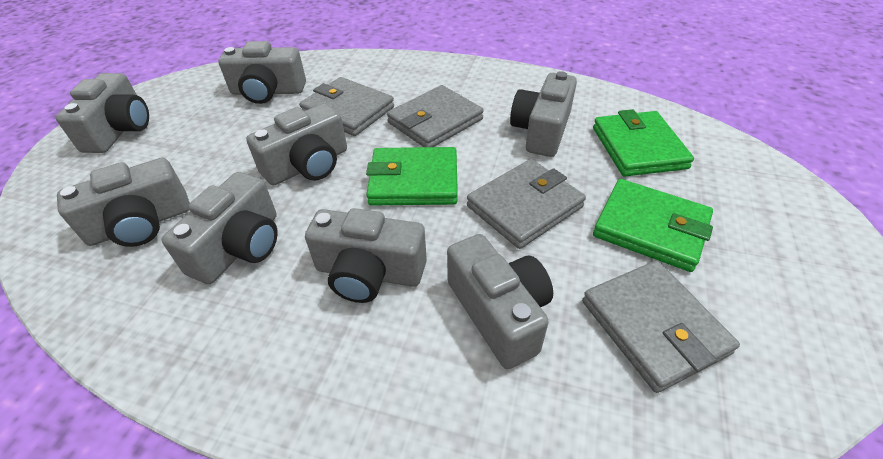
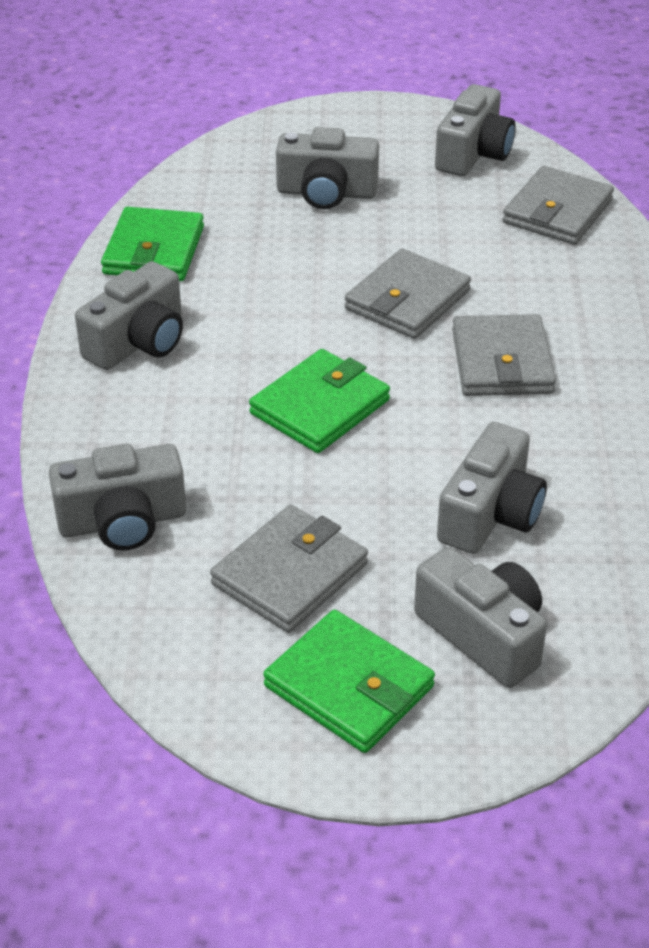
grey camera: 8 -> 6

